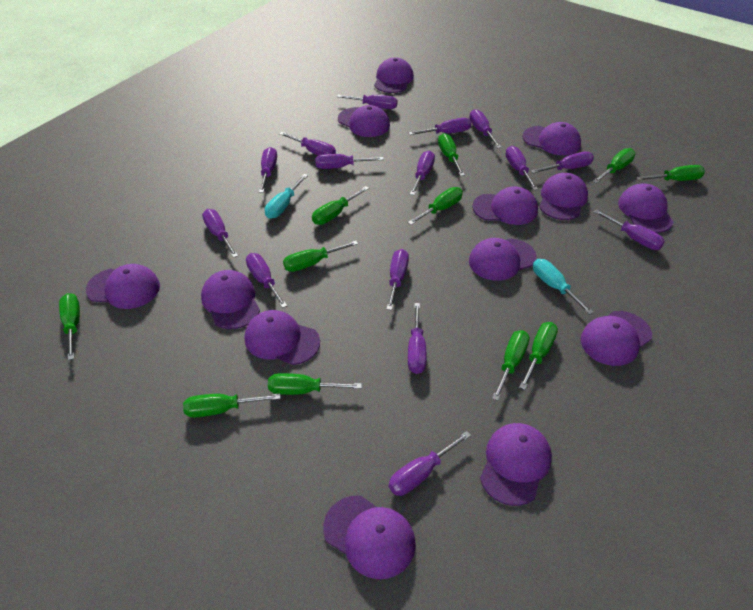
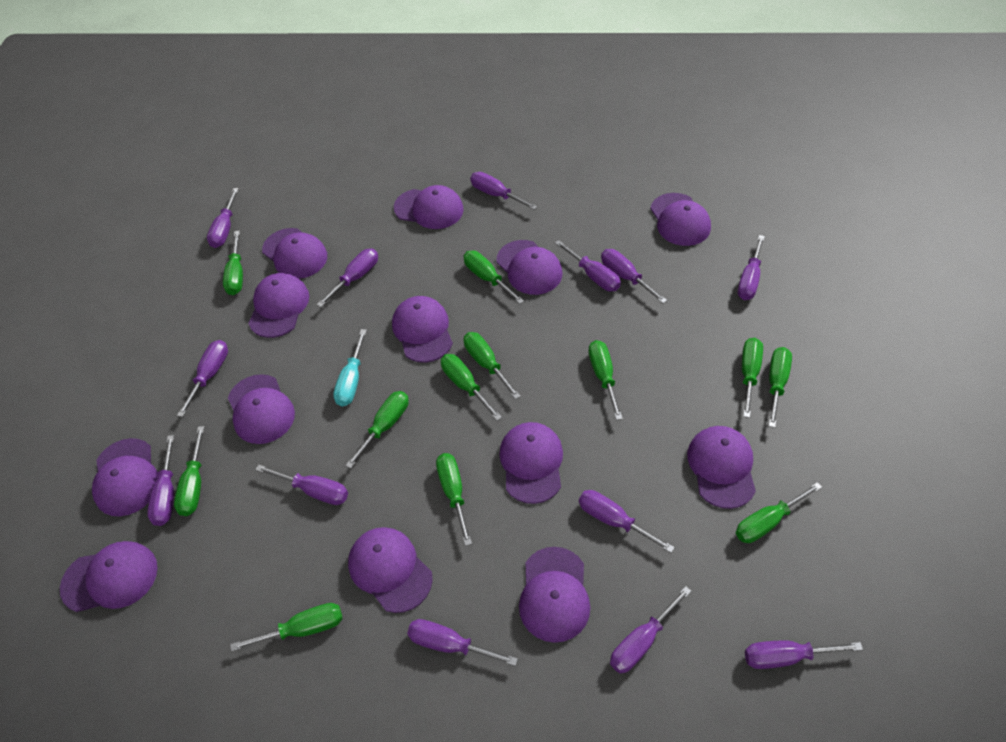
green screwdriver: 11 -> 12
purple screwdriver: 15 -> 13
turquoise screwdriver: 2 -> 1

